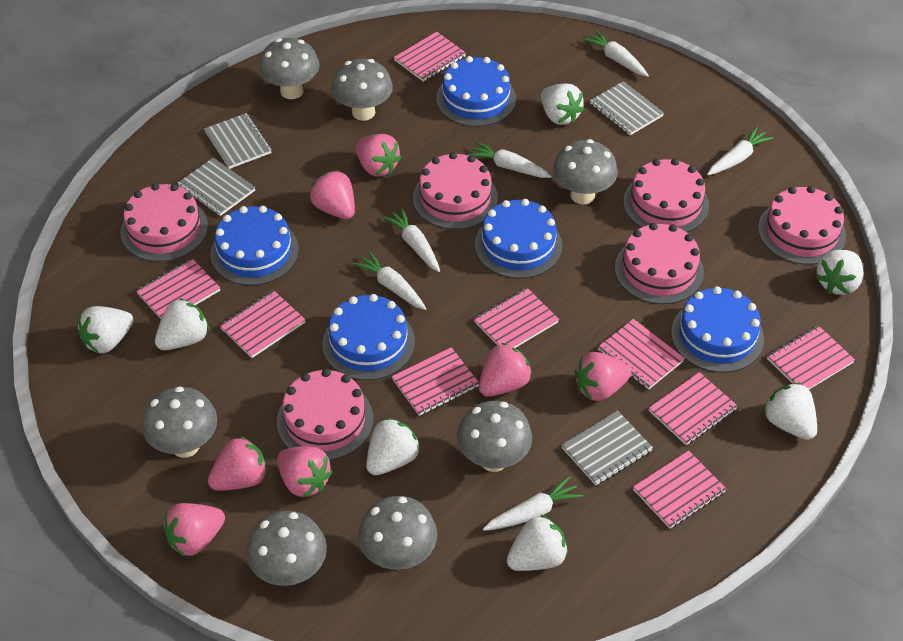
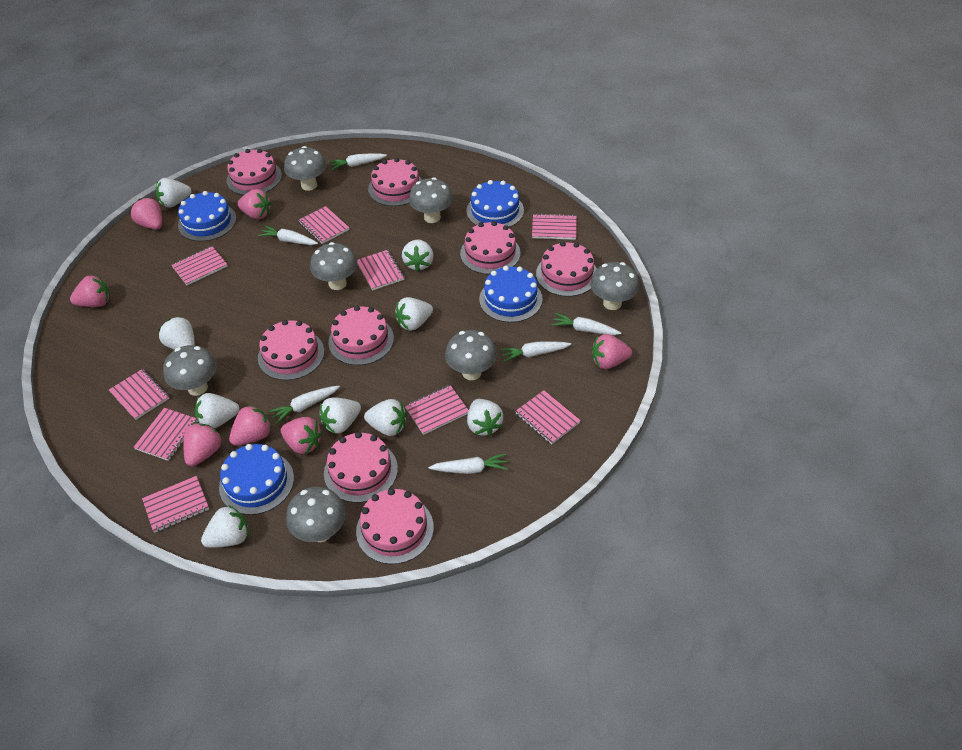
blue cake: 5 -> 4
grey notebook: 4 -> 0
pink cake: 6 -> 8
white strawberry: 7 -> 9

